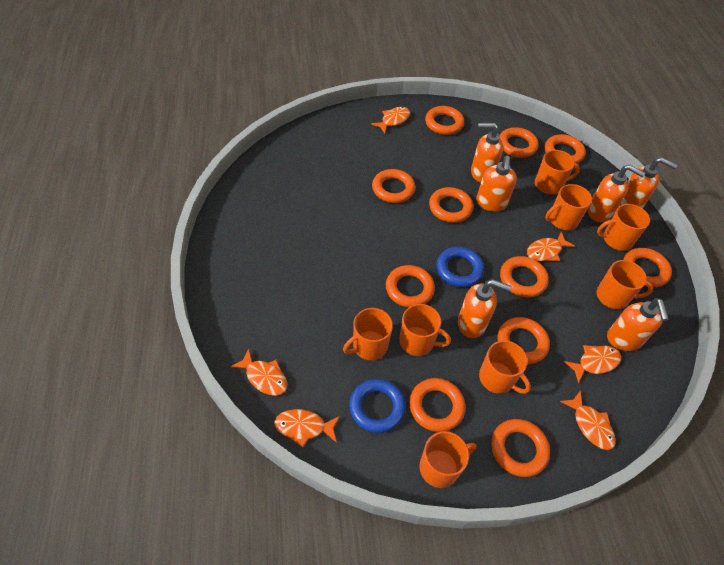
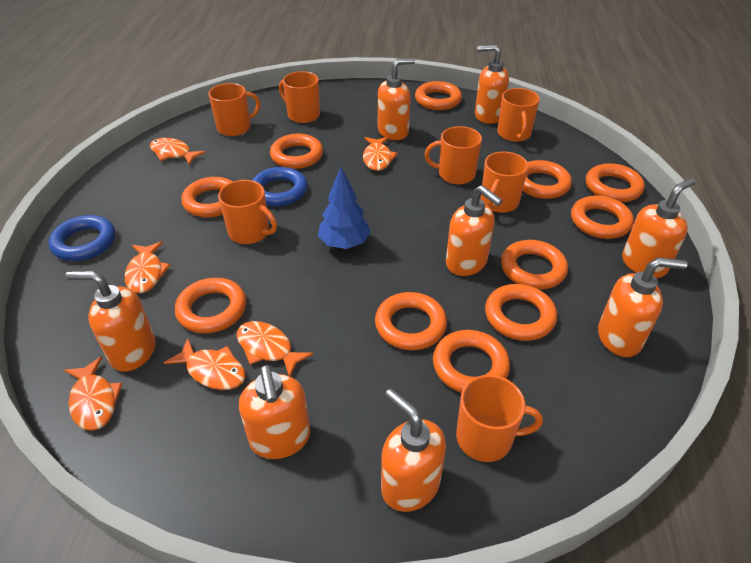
blue tree: 0 -> 1
orange mug: 8 -> 7
orange soap dispenser: 6 -> 8

